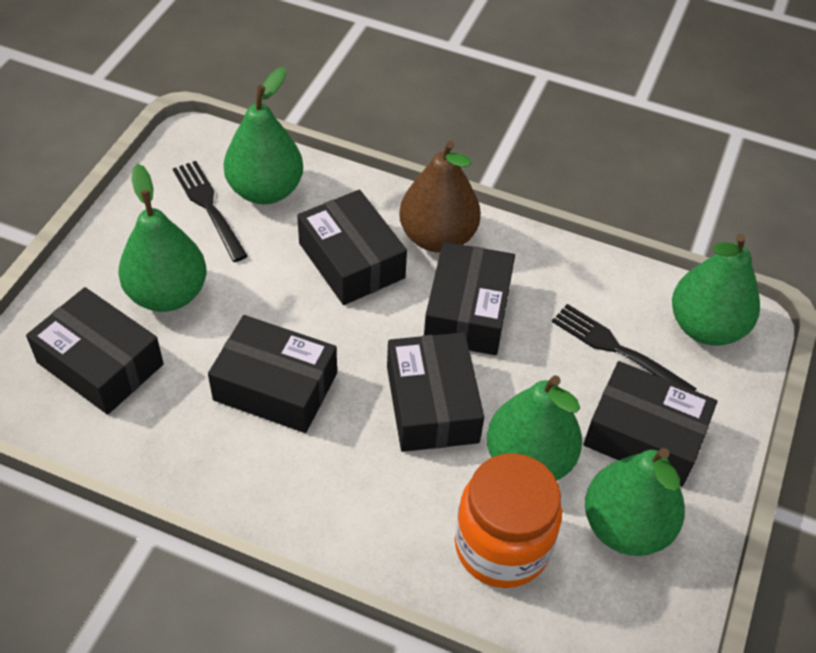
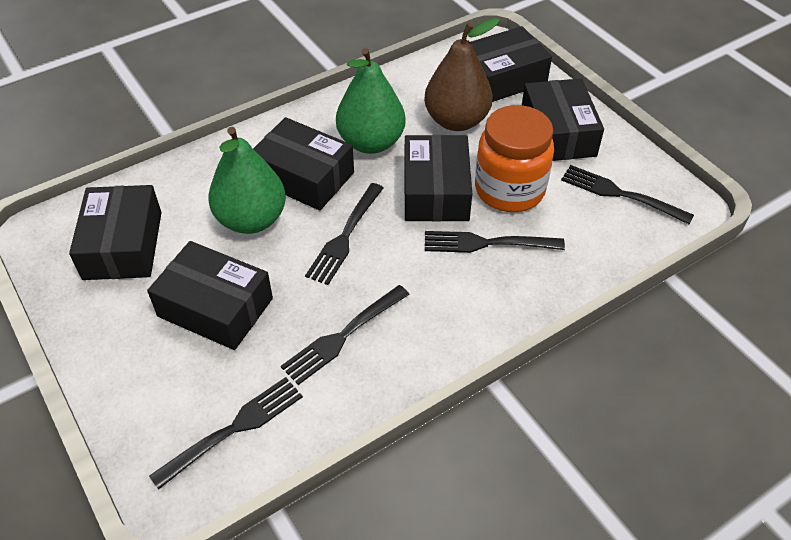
black fork: 2 -> 5
green pear: 5 -> 2

